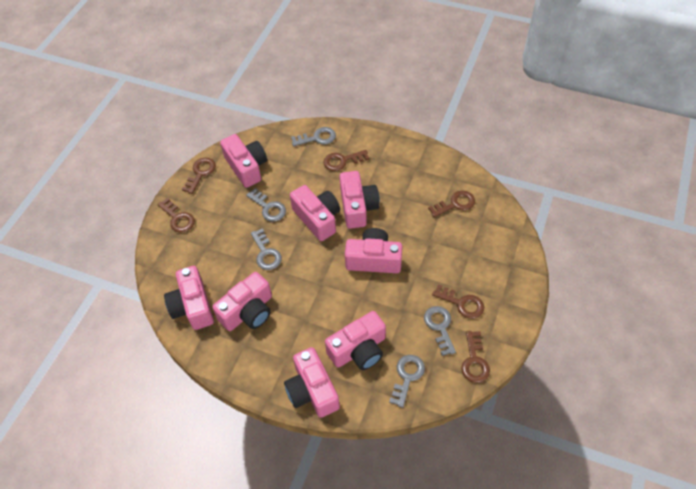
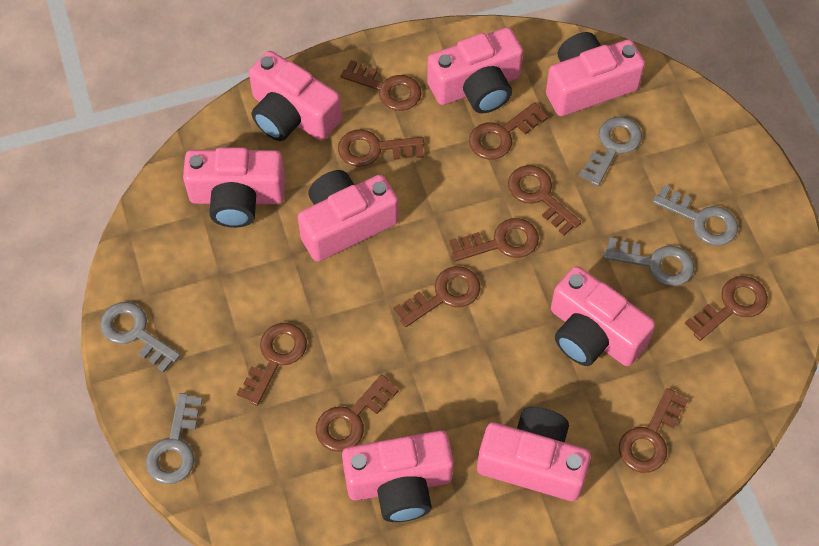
brown key: 6 -> 10

